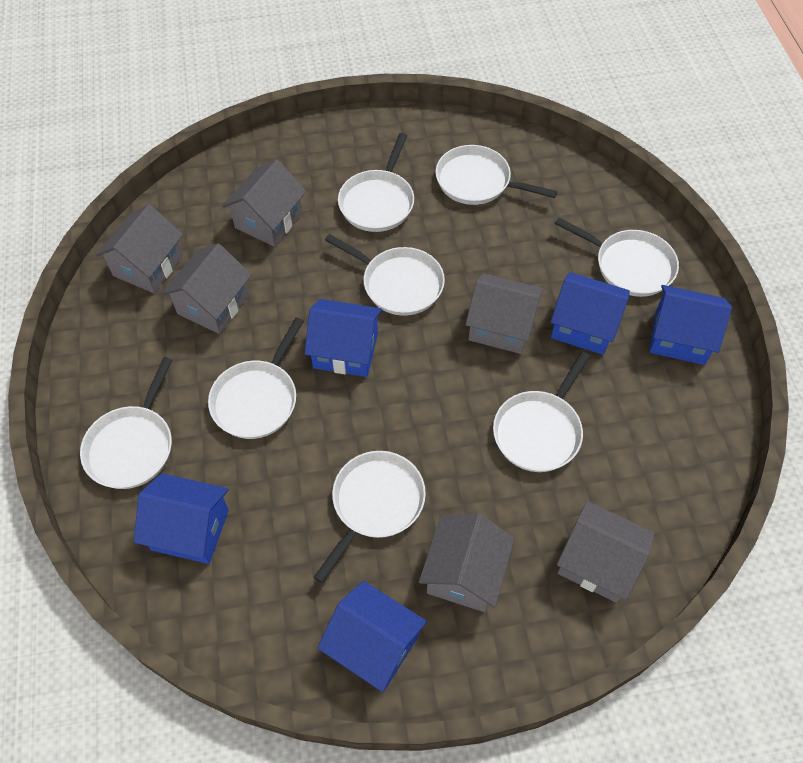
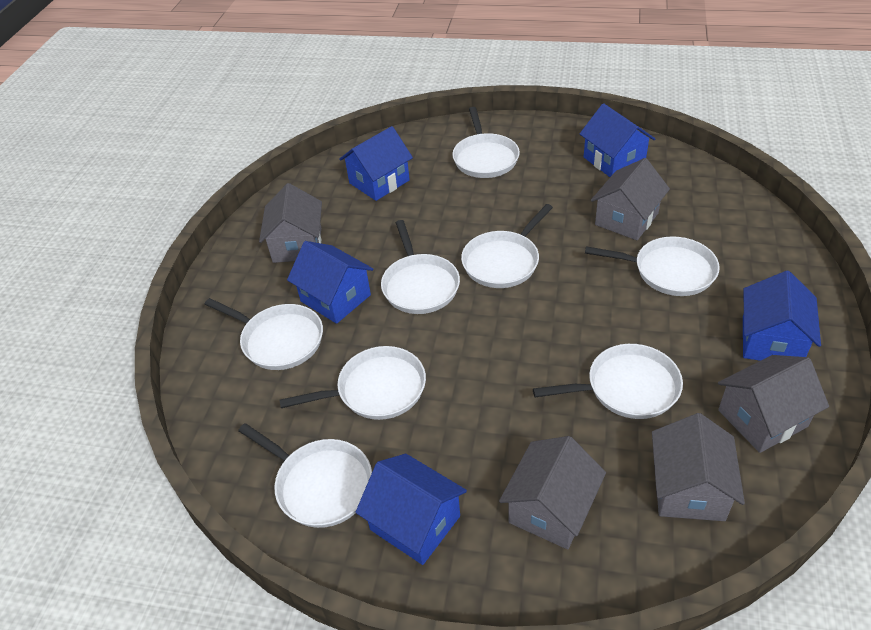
grey house: 6 -> 5

